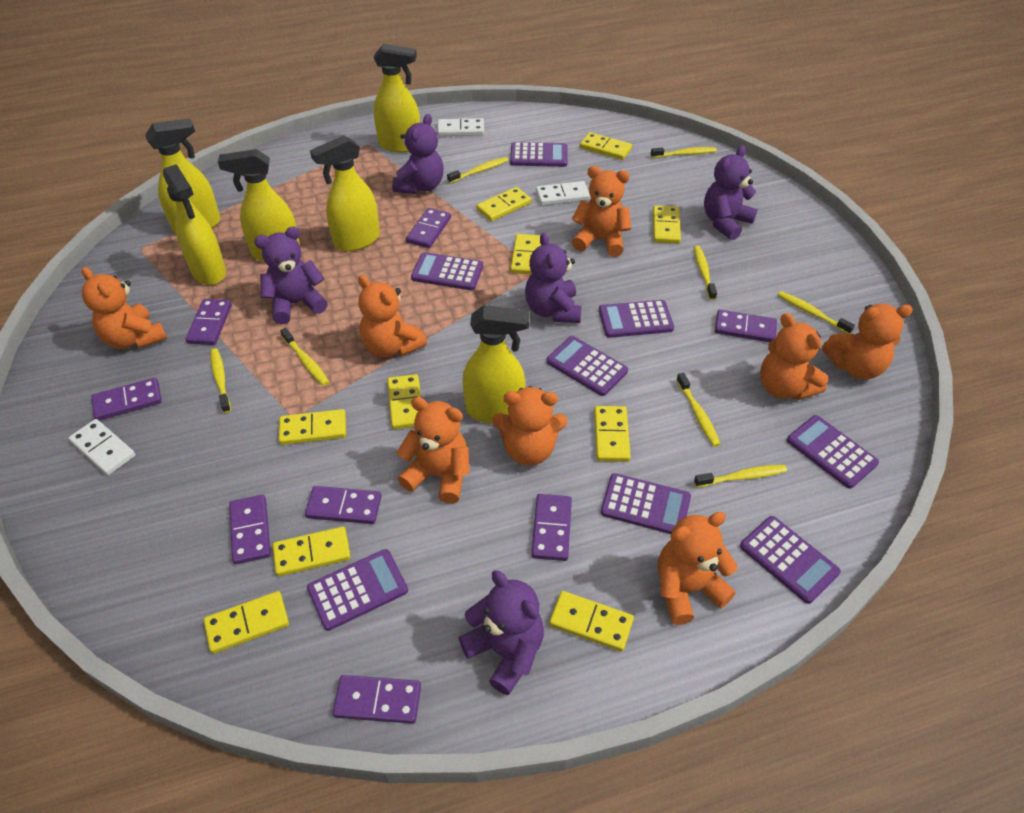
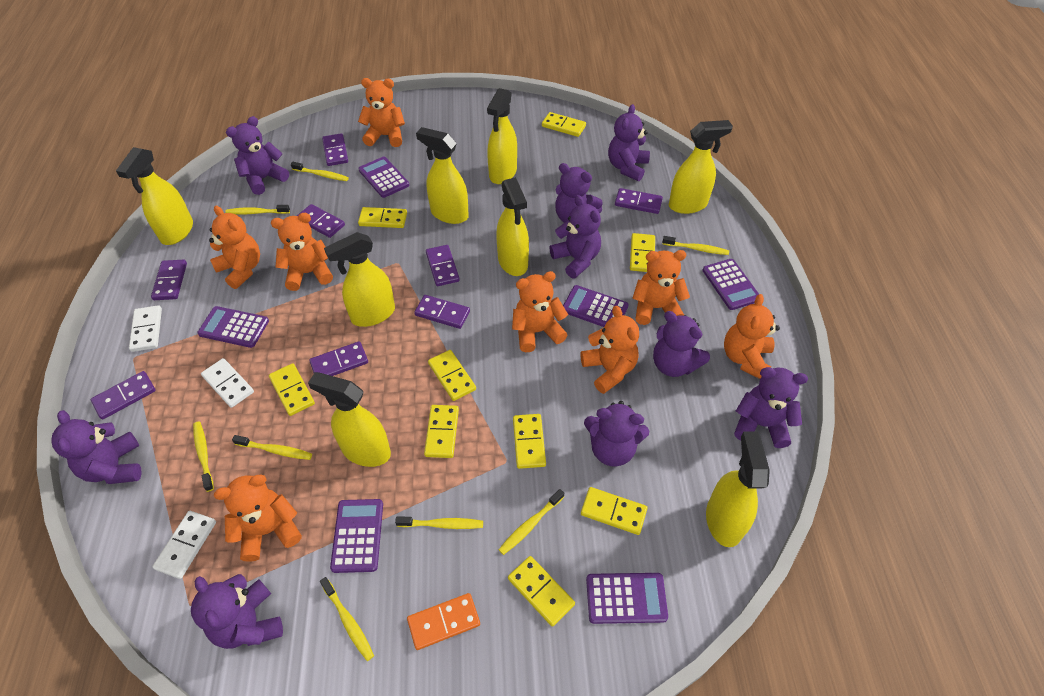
orange domino: 0 -> 1
purple calculator: 8 -> 6
purple teddy bear: 5 -> 9
yellow domino: 10 -> 9
yellow spray bottle: 6 -> 8

